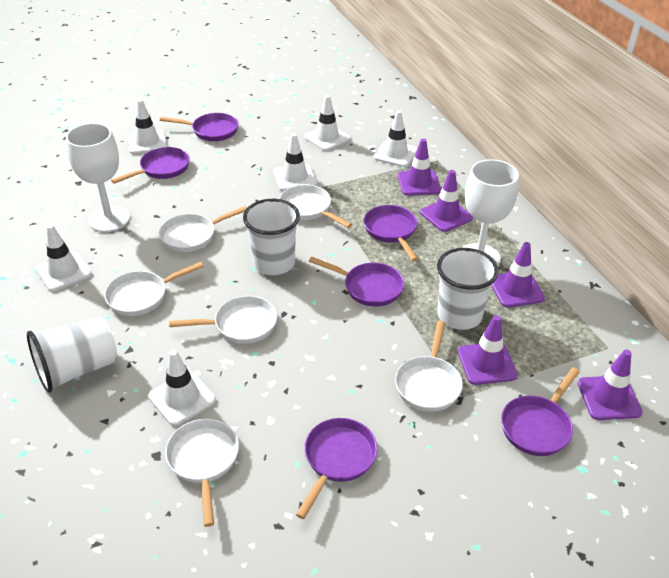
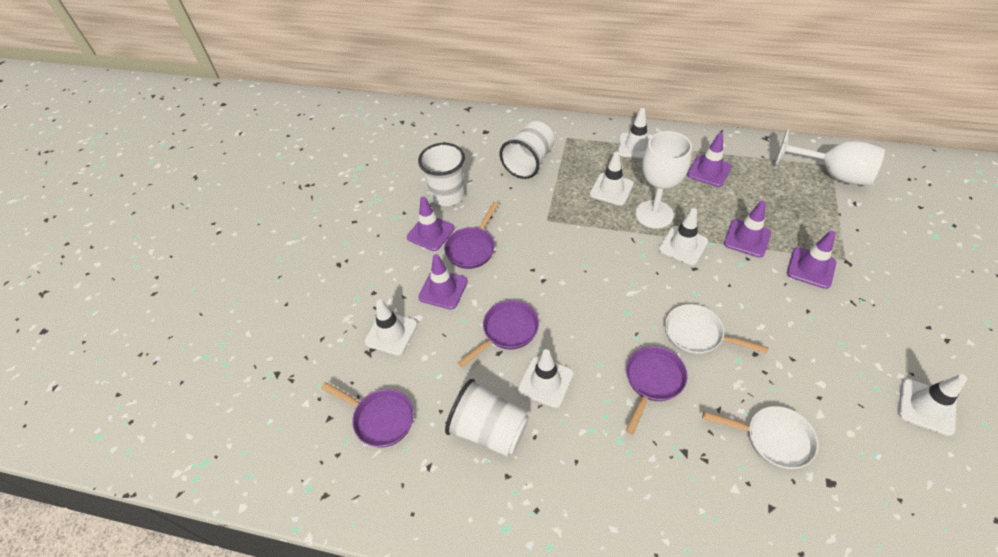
purple pan: 6 -> 4
white pan: 6 -> 2

